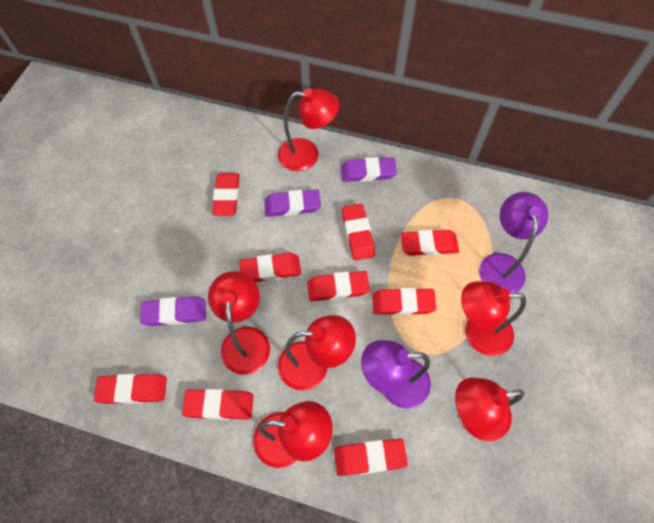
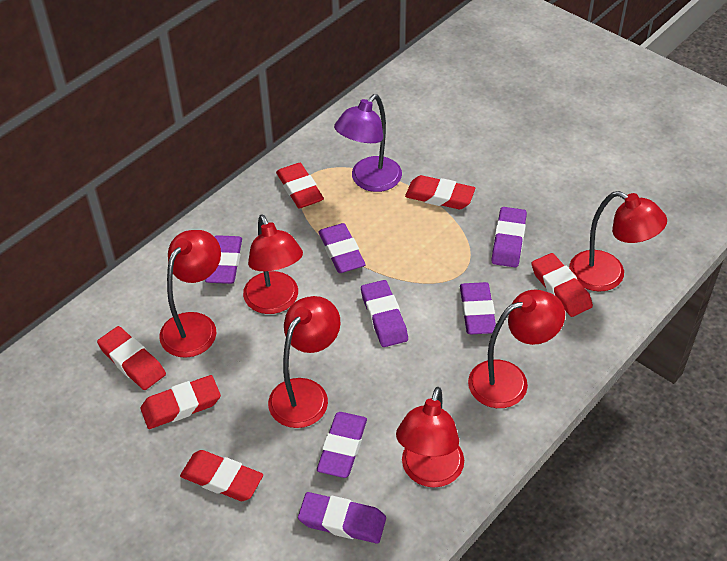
purple eraser: 3 -> 7
purple lamp: 2 -> 1
red eraser: 9 -> 6

